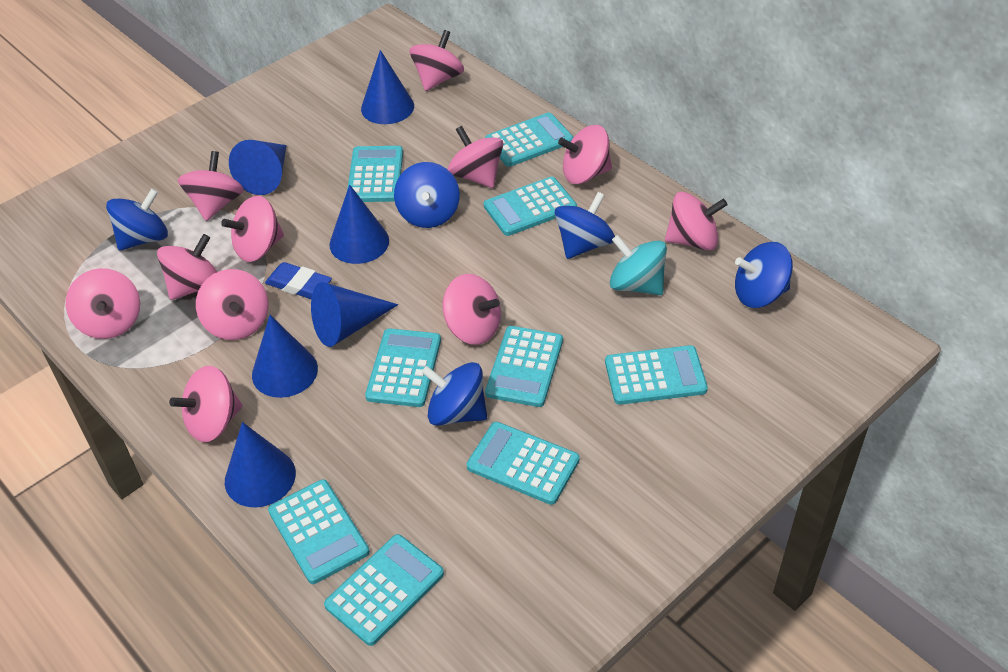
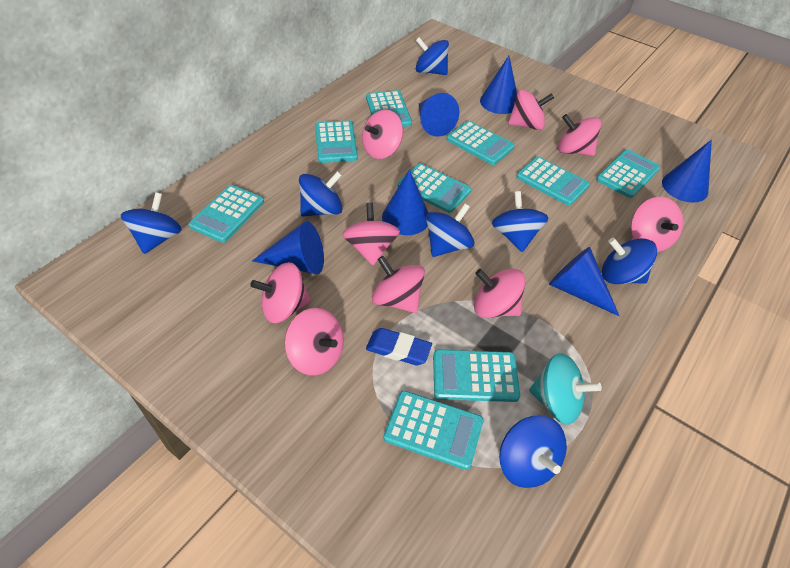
blue spinning top: 5 -> 7
pink spinning top: 11 -> 9

